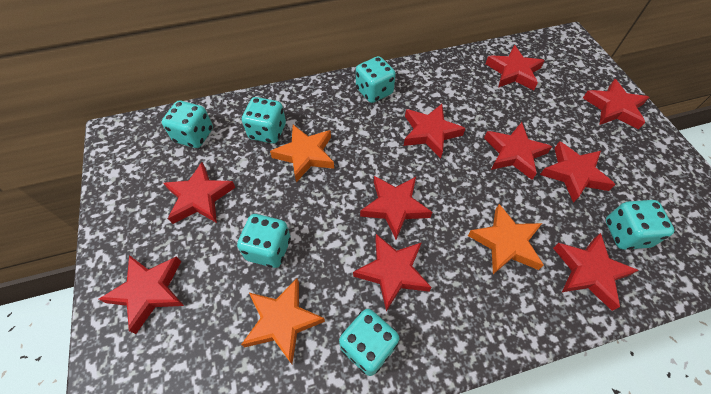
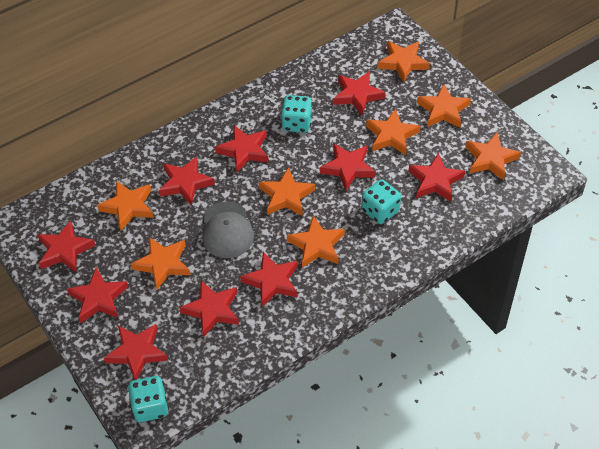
grey cap: 0 -> 1
orange star: 3 -> 8
turquoise dice: 6 -> 3

